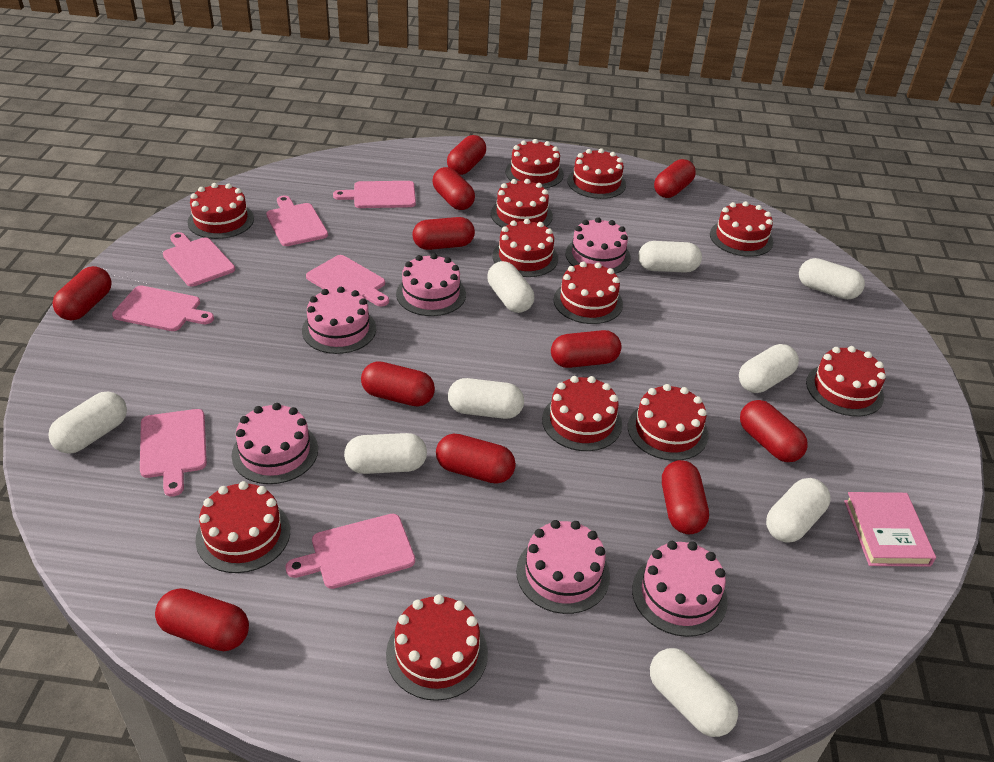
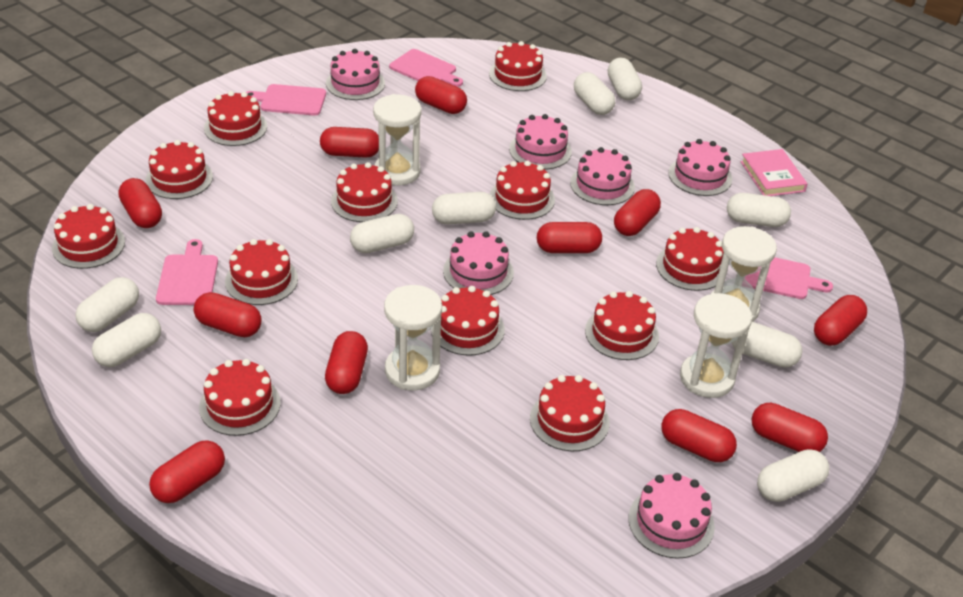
pink cutting board: 7 -> 4
white hourglass: 0 -> 4

